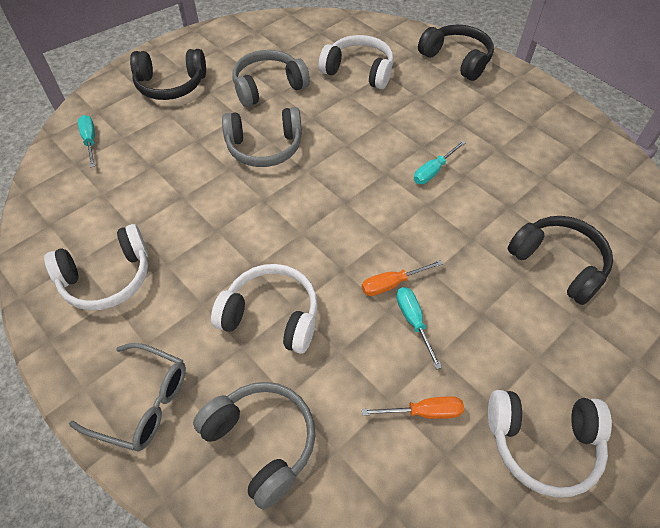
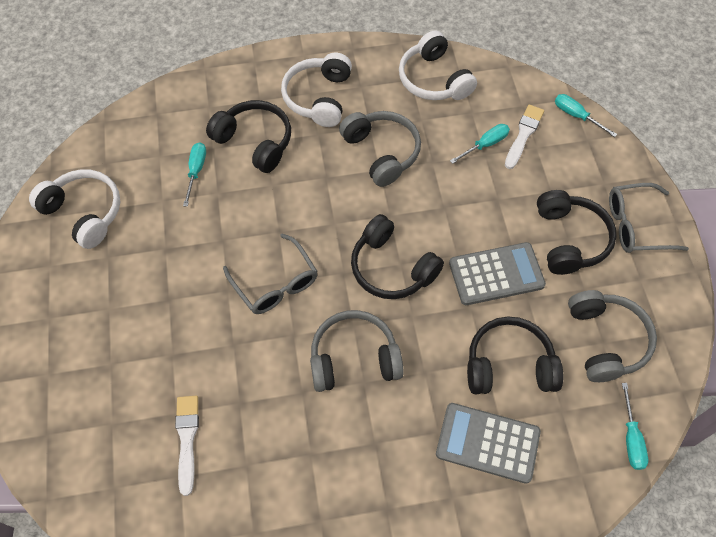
black headphones: 3 -> 4
grey calculator: 0 -> 2
grey glasses: 1 -> 2
orange screwdriver: 2 -> 0
turquoise screwdriver: 3 -> 4
white brush: 0 -> 2
white headphones: 4 -> 3

